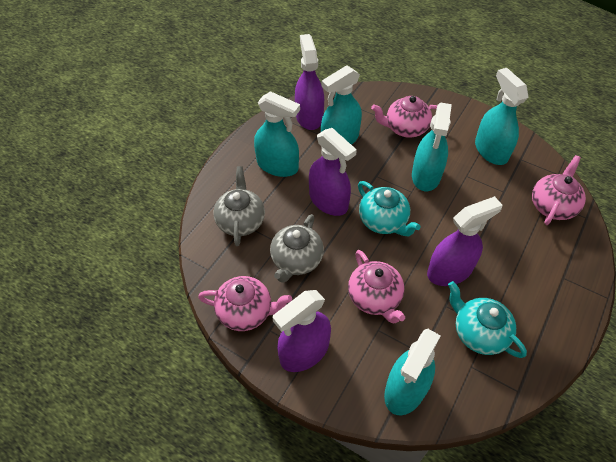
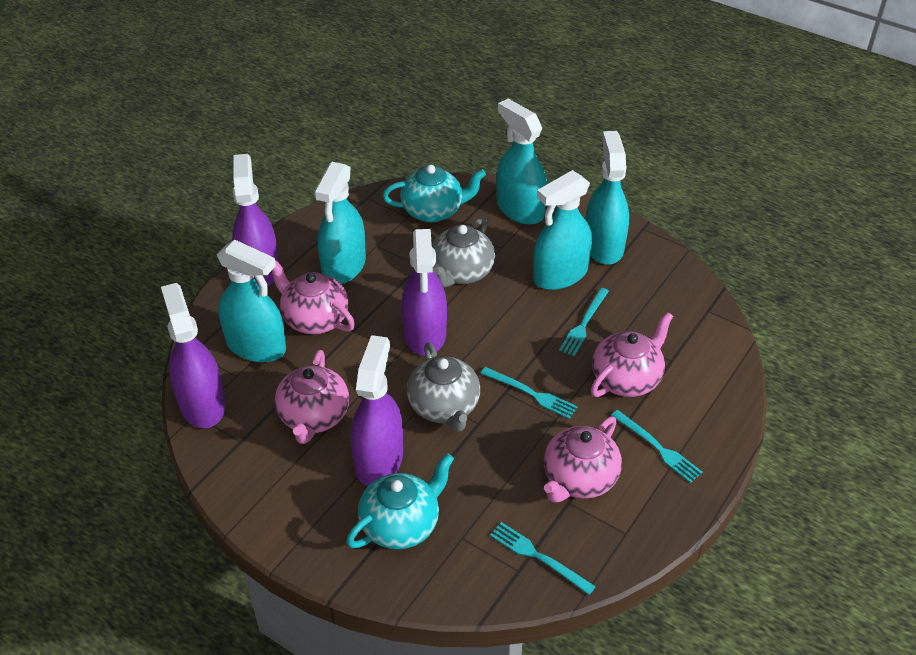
turquoise fork: 0 -> 4

